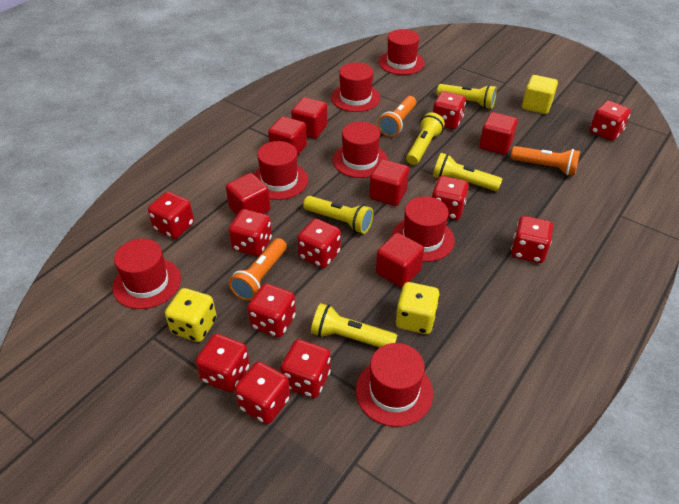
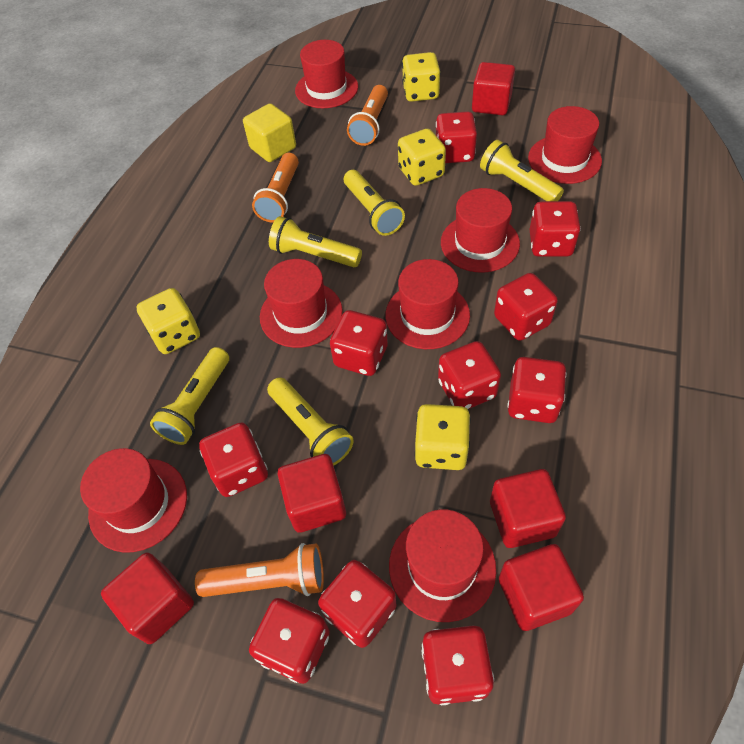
red cube: 6 -> 5
red dice: 11 -> 10
yellow dice: 2 -> 4

